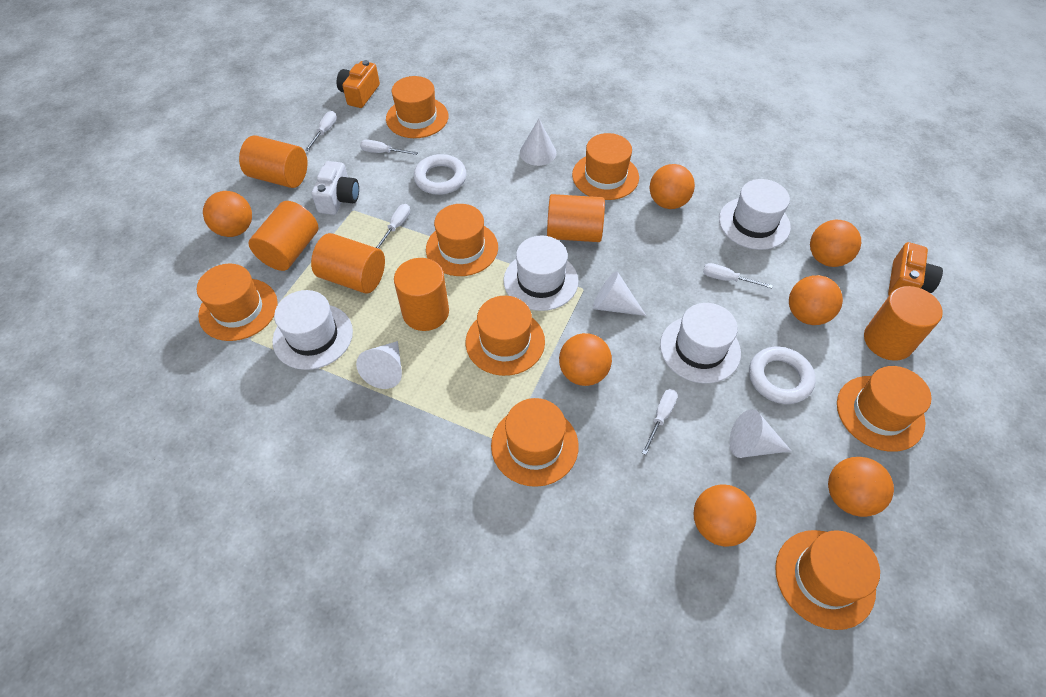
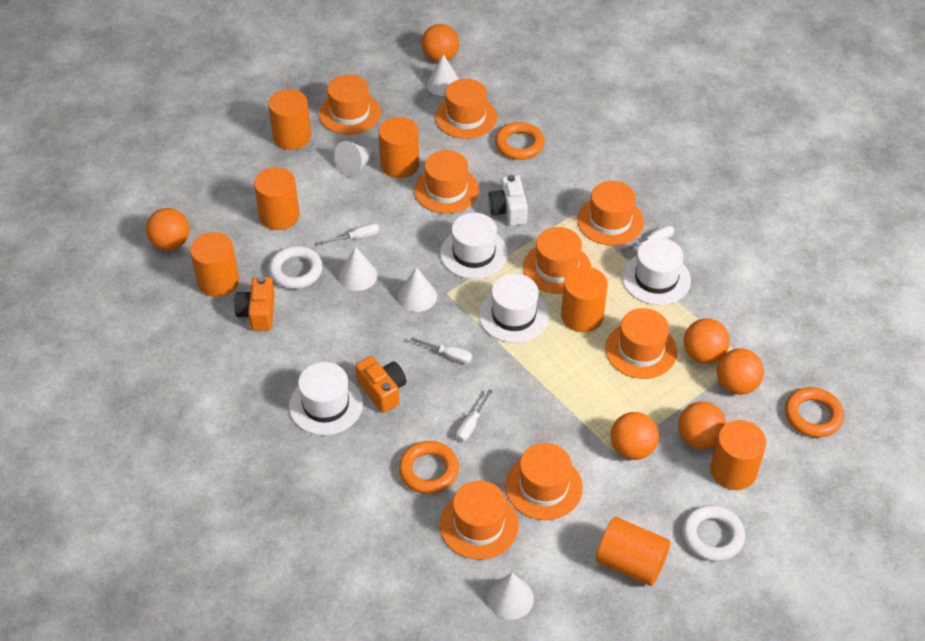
orange ball: 7 -> 6
orange cylinder: 6 -> 7
orange ring: 0 -> 3
white cone: 4 -> 5
white screwdriver: 5 -> 4

